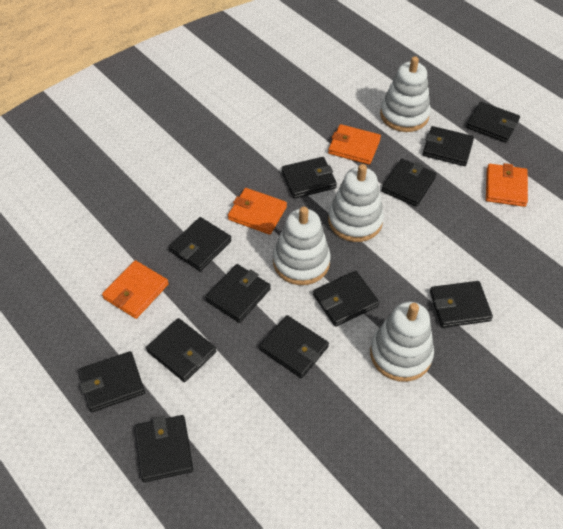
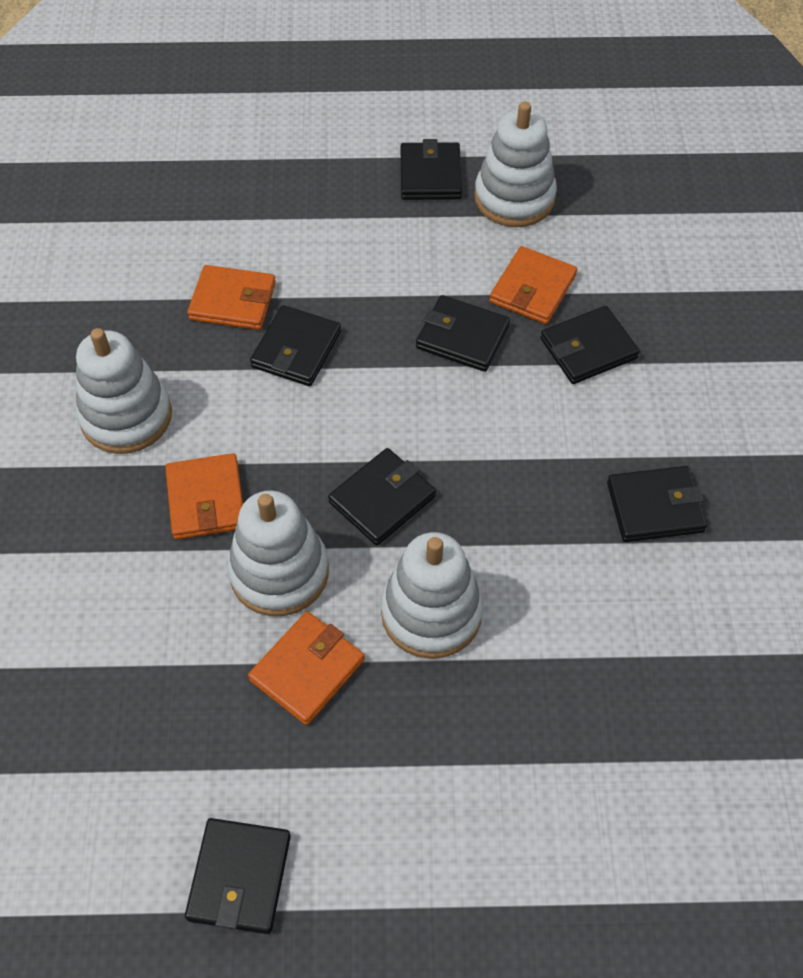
black wallet: 12 -> 7

